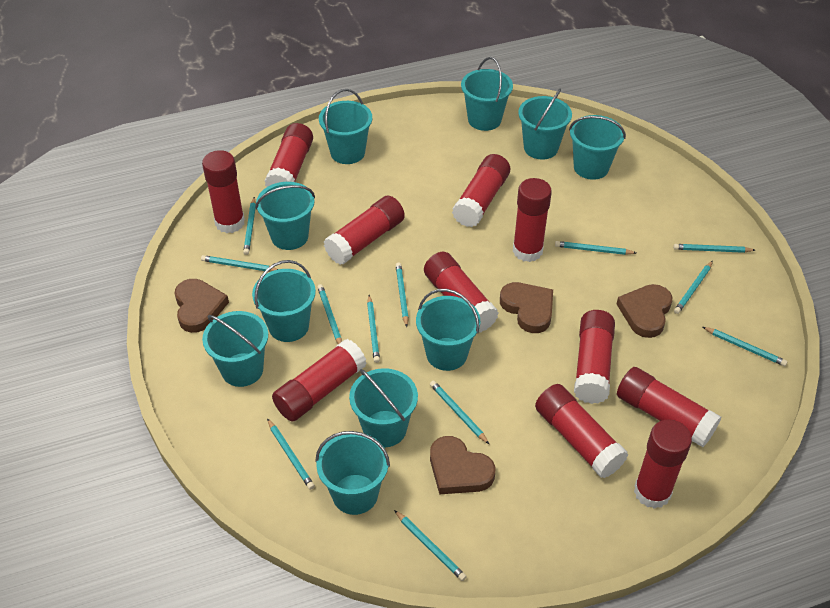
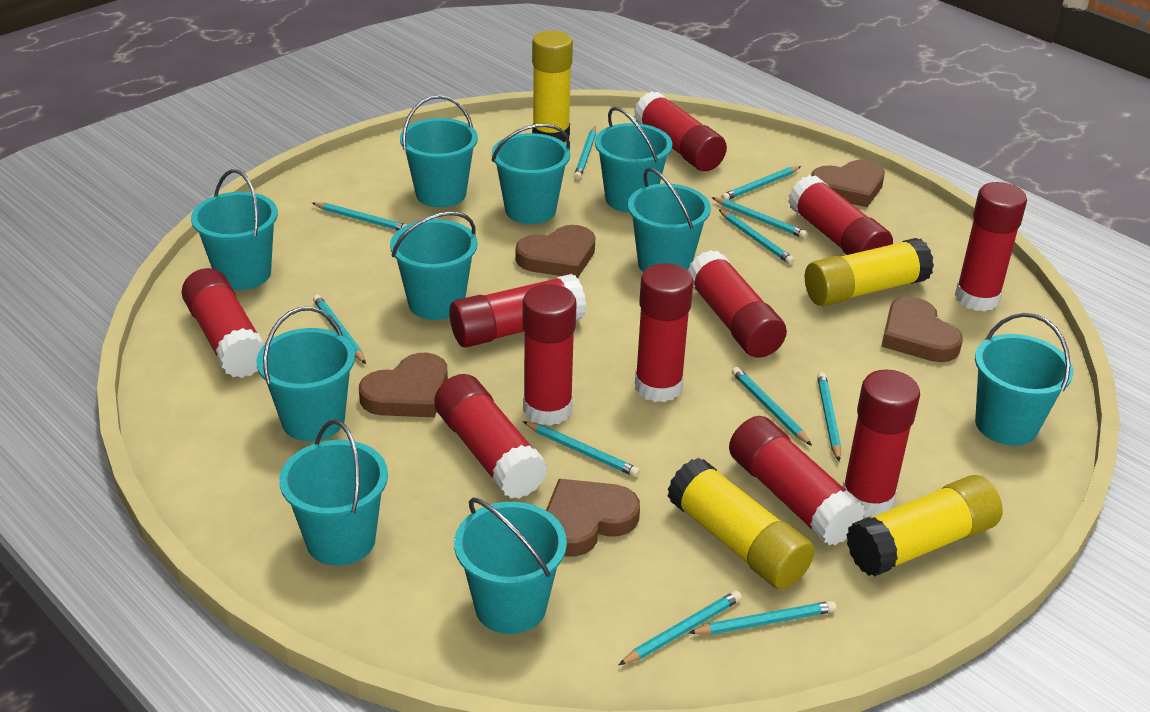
brown heart: 4 -> 5
turquoise pencil: 12 -> 11
yellow glue stick: 0 -> 4

